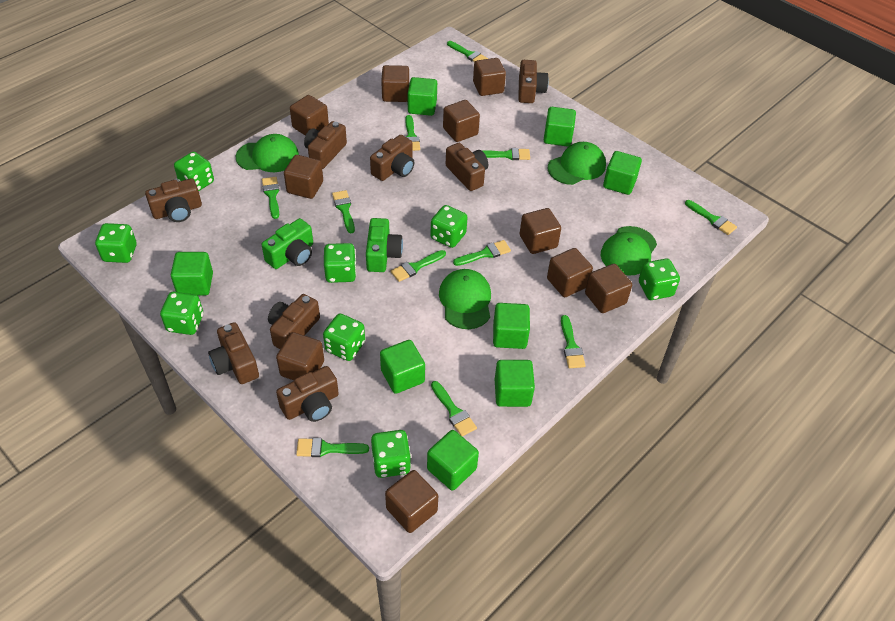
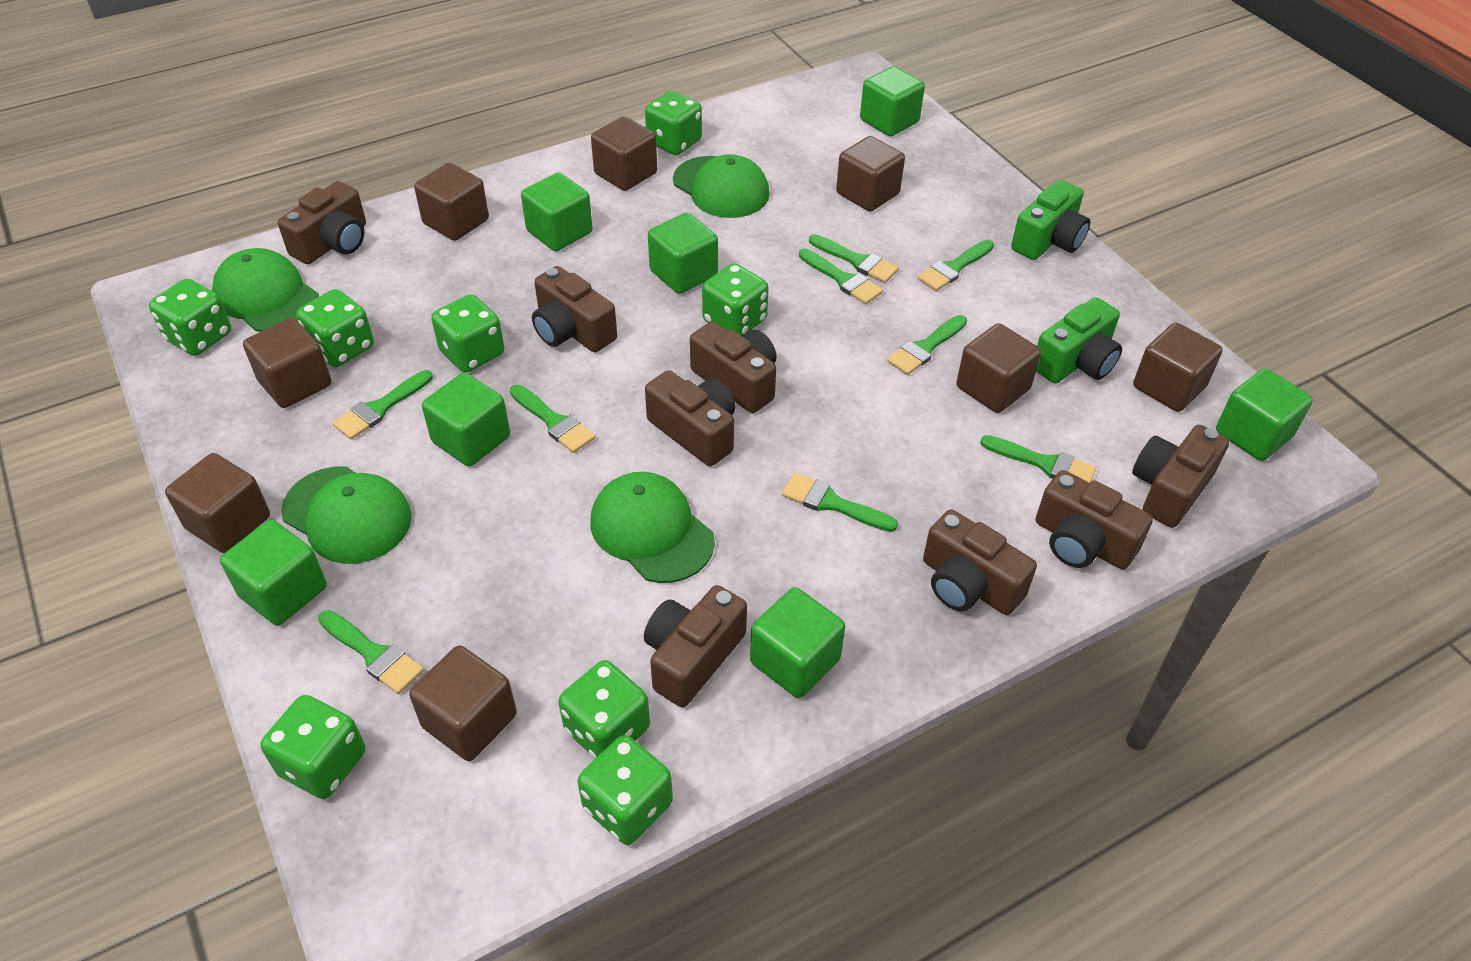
brown cube: 10 -> 8
green brush: 11 -> 9
green cube: 8 -> 7

